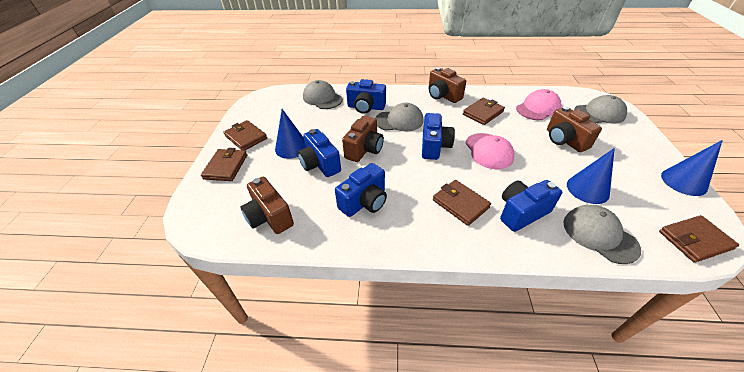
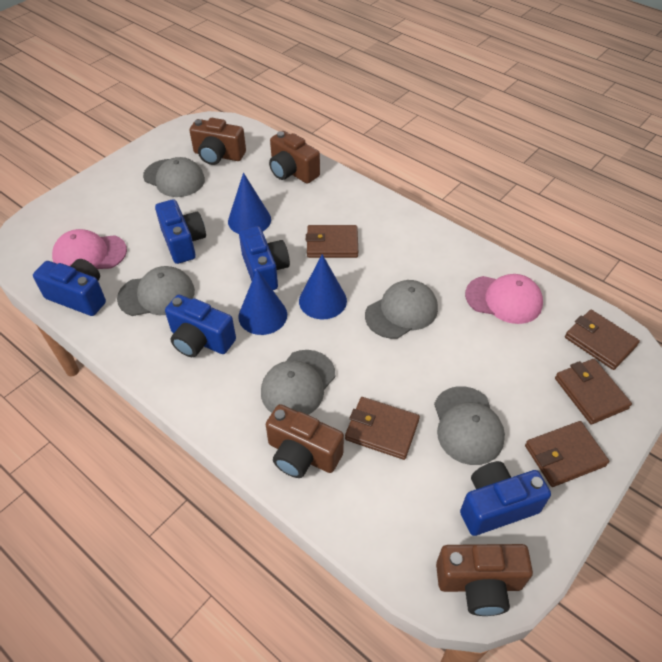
grey cap: 4 -> 5

